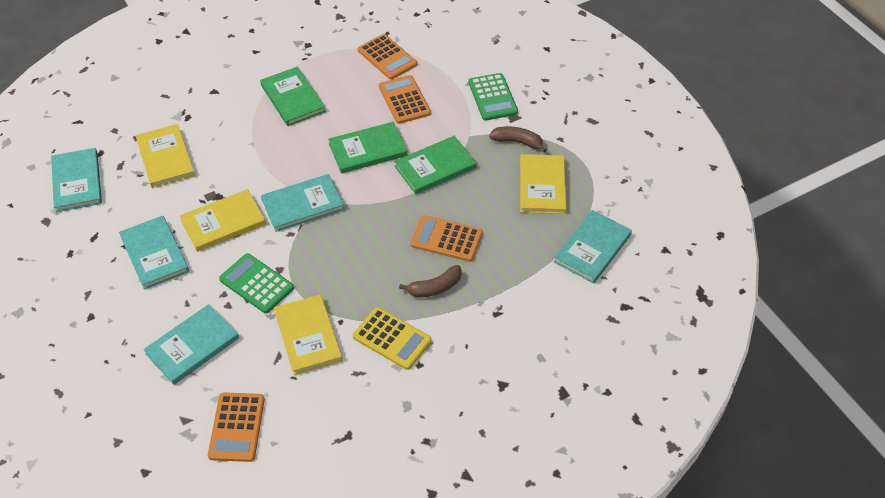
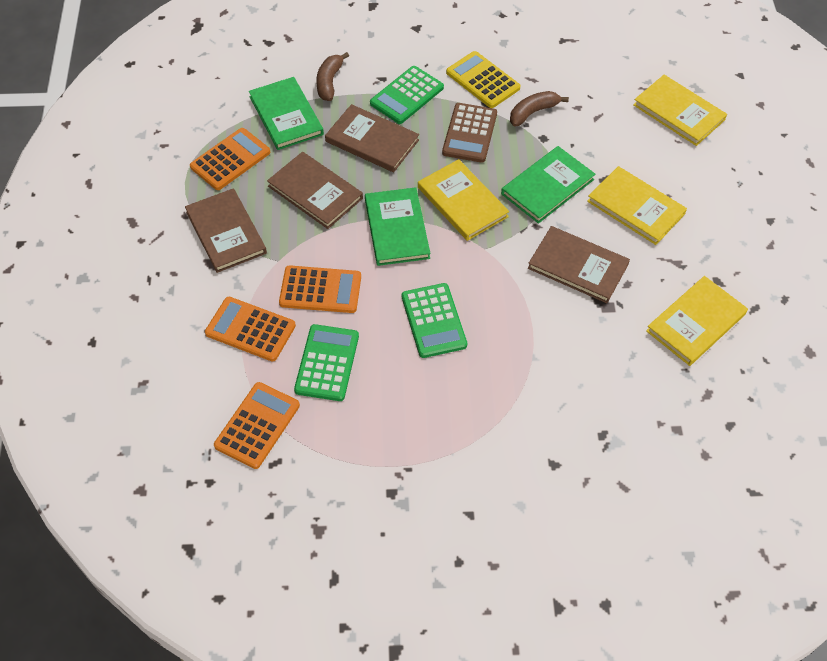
brown book: 0 -> 4
brown calculator: 0 -> 1
green calculator: 2 -> 3
turquoise book: 5 -> 0

